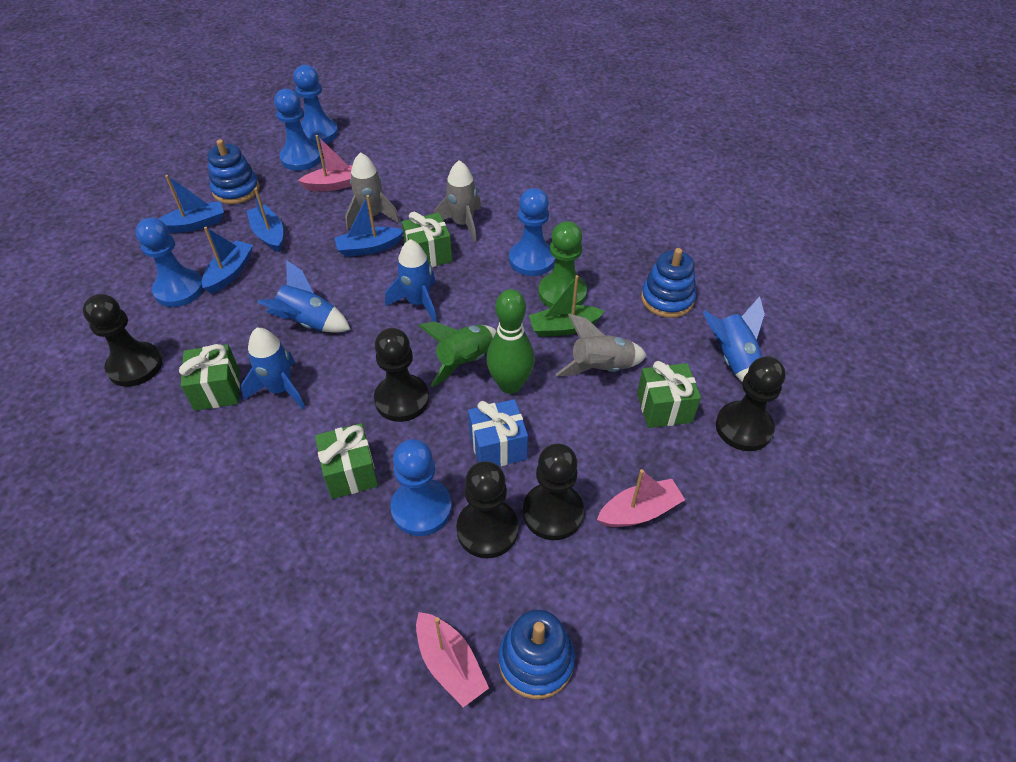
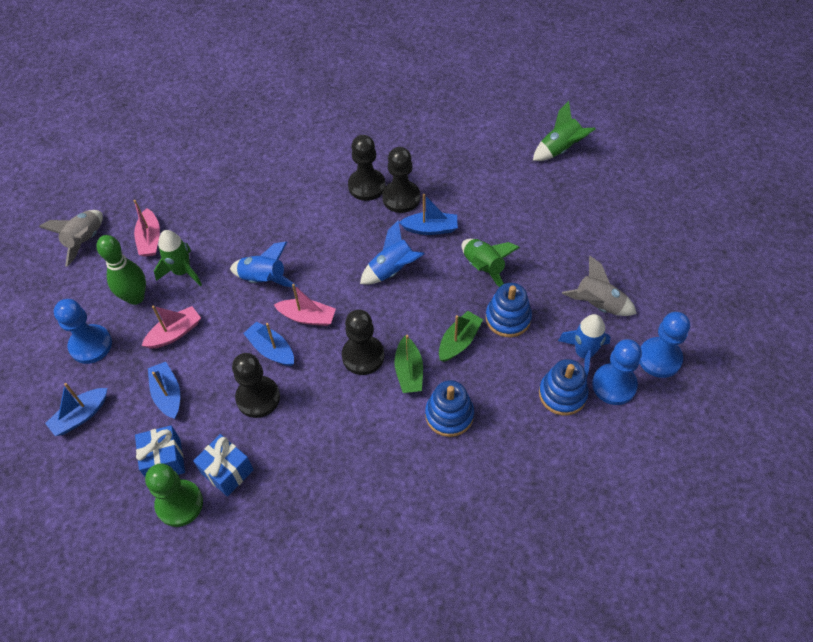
black pawn: 5 -> 4
blue gift: 1 -> 2
blue pawn: 5 -> 3
blue rocket: 4 -> 3
green boat: 1 -> 2
green gift: 4 -> 0
green rocket: 1 -> 3
grey rocket: 3 -> 2

